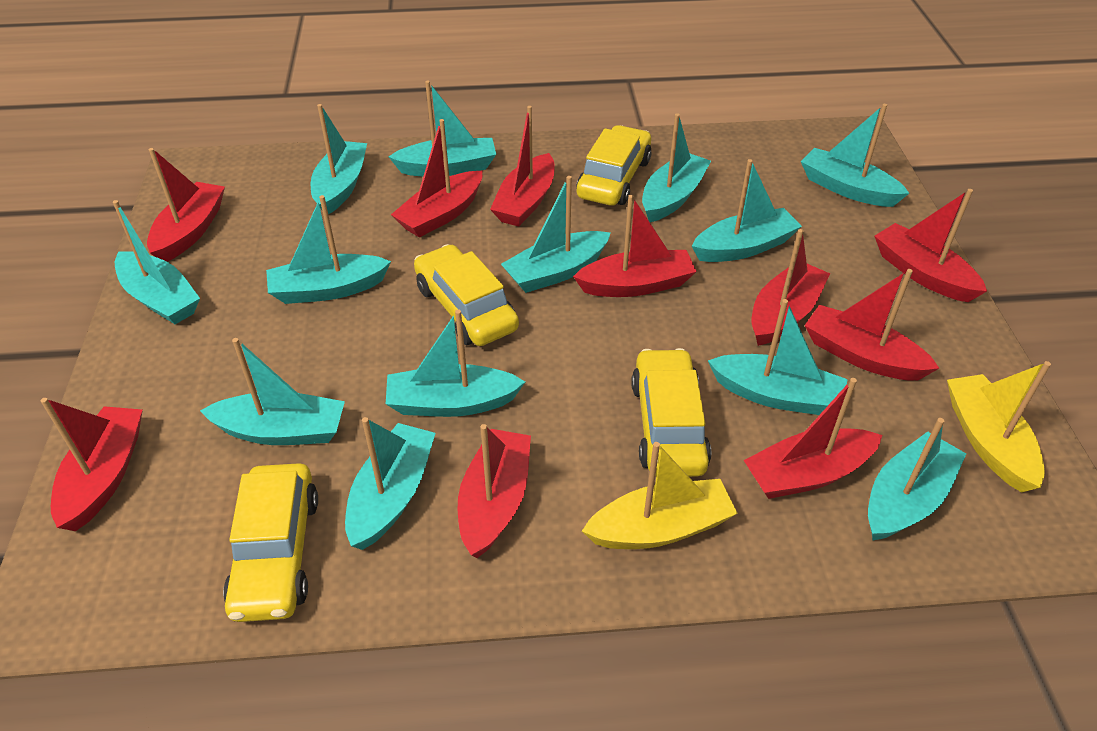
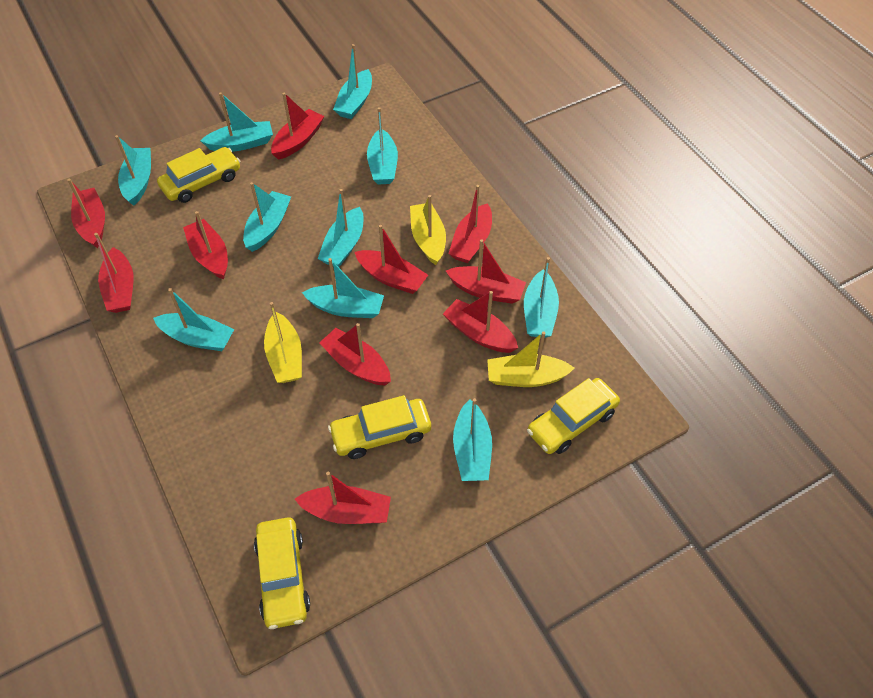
turquoise boat: 13 -> 10
yellow boat: 2 -> 3

